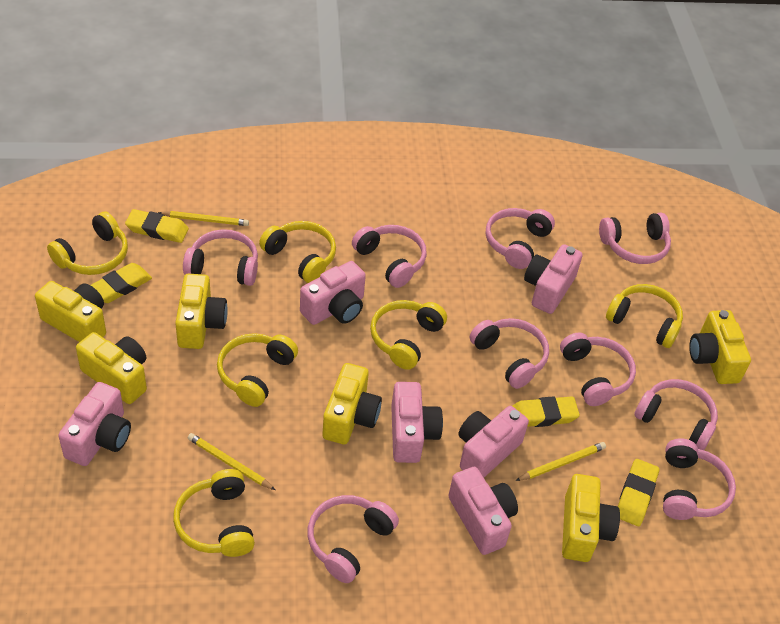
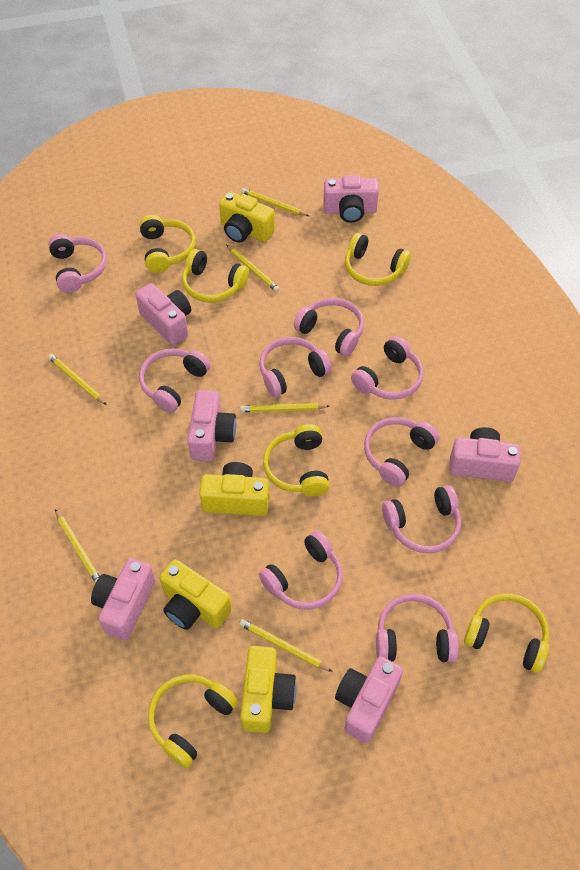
yellow camera: 6 -> 4
yellow eraser: 4 -> 0
yellow pencil: 3 -> 6

